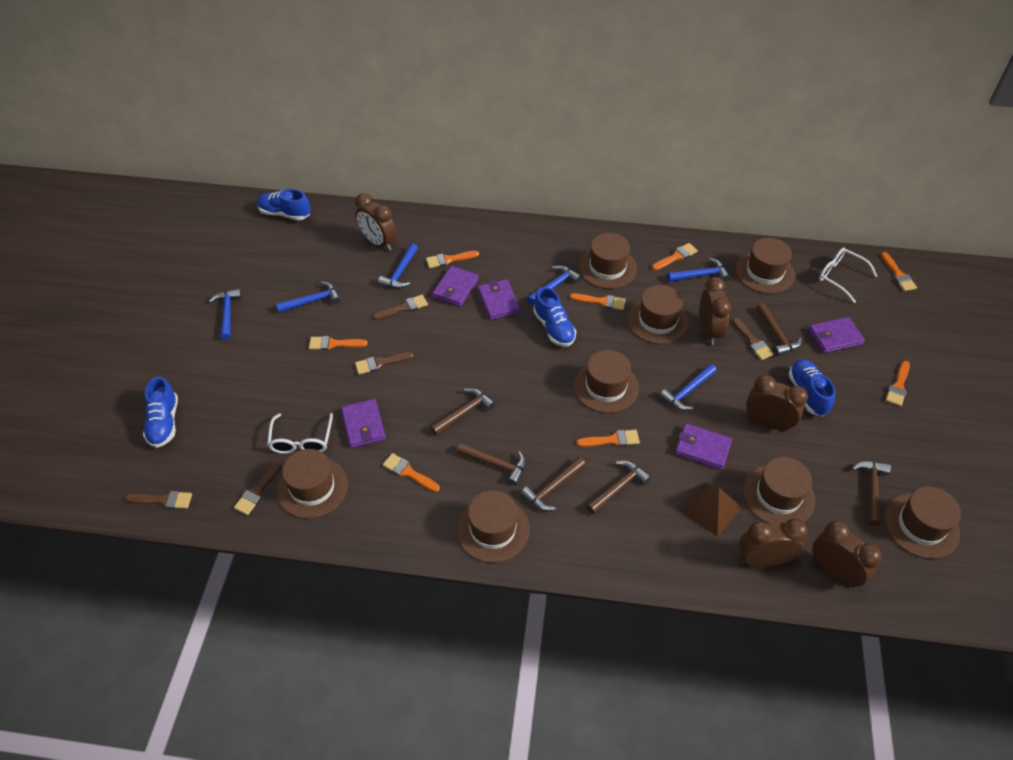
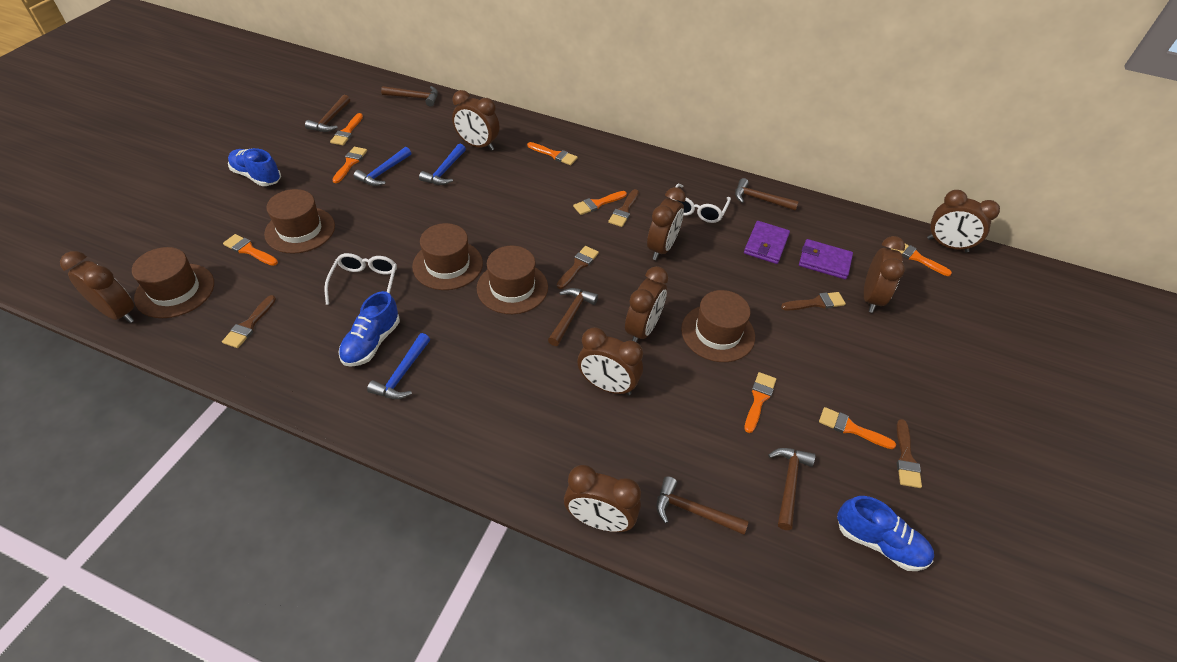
blue hammer: 6 -> 3
blue shoe: 4 -> 3
brown clock: 5 -> 8
brown hat: 8 -> 5
brown pyramid: 1 -> 0
purple wallet: 5 -> 2

